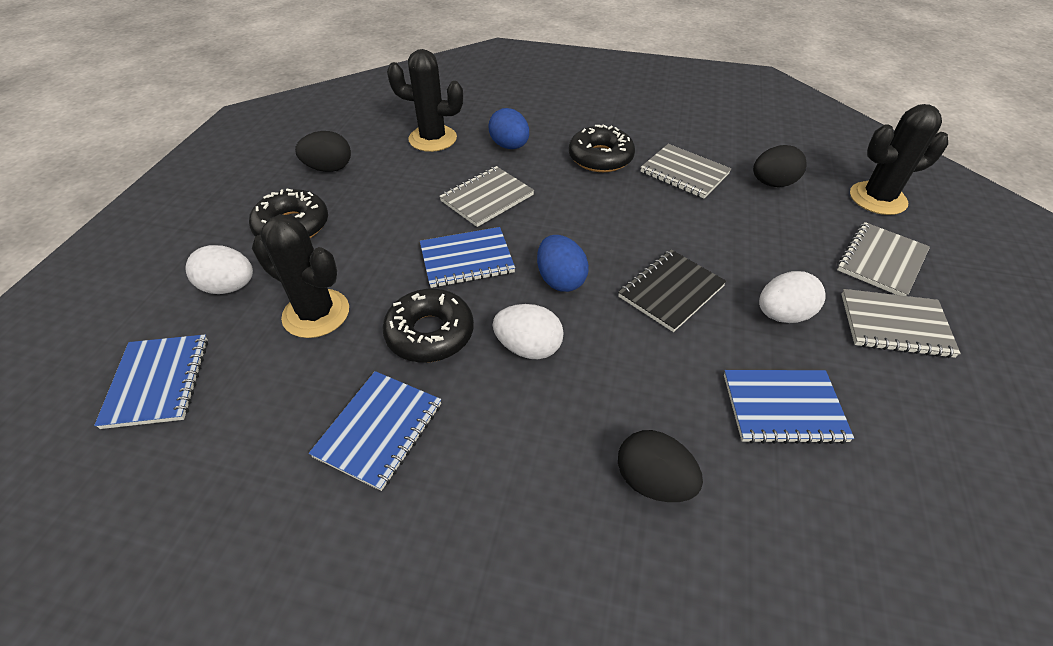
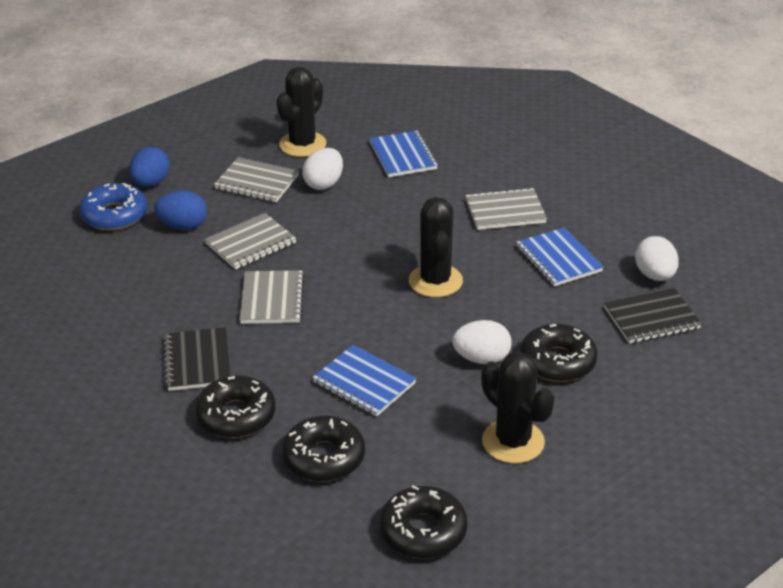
black donut: 3 -> 4
black egg: 3 -> 0
black notebook: 1 -> 2
blue donut: 0 -> 1
blue notebook: 4 -> 3

